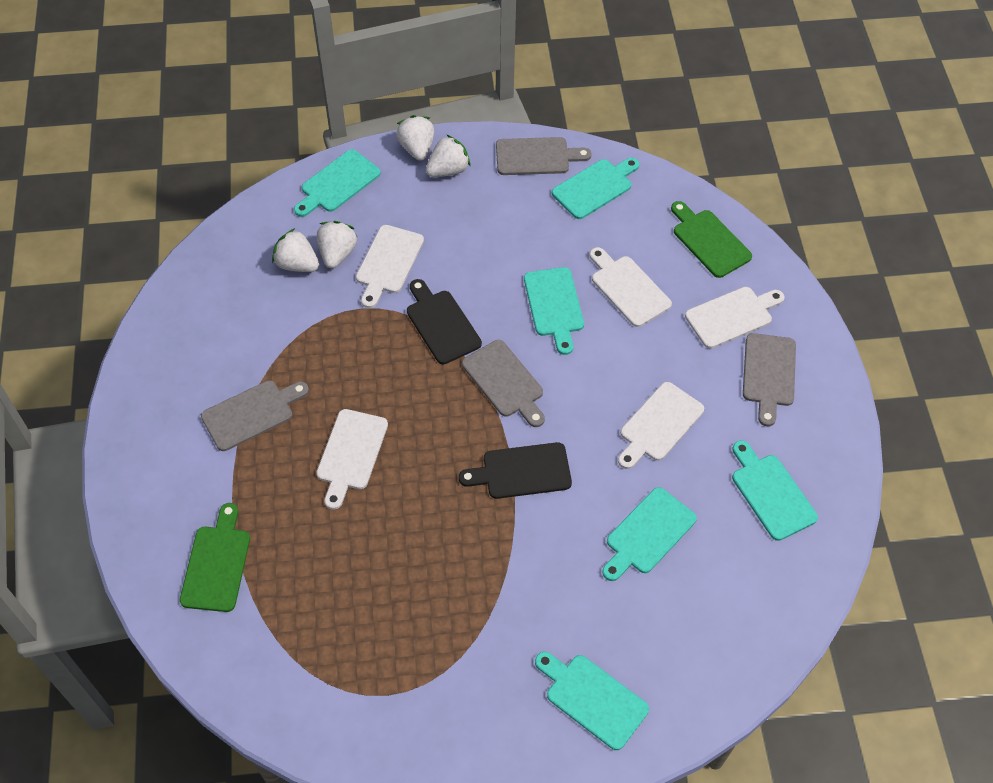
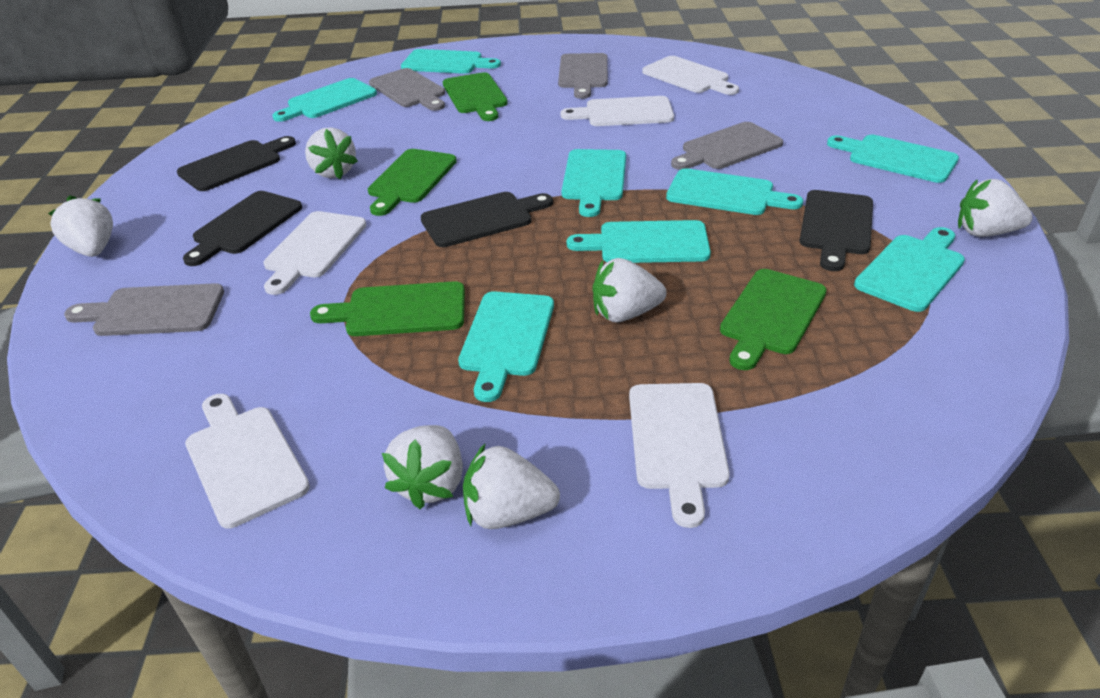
black cutting board: 2 -> 4
green cutting board: 2 -> 4
turquoise cutting board: 6 -> 8
white strawberry: 4 -> 6

